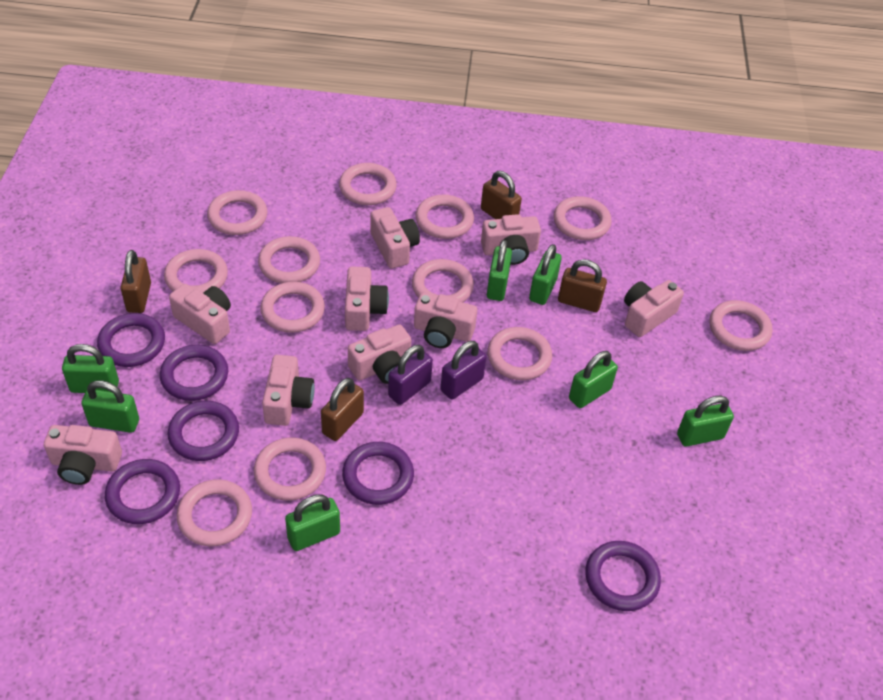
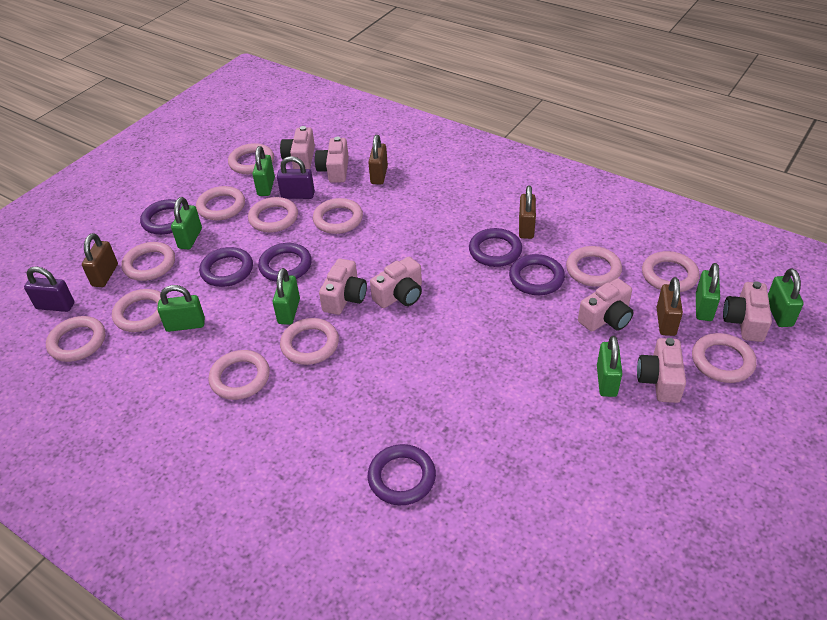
pink camera: 9 -> 7

